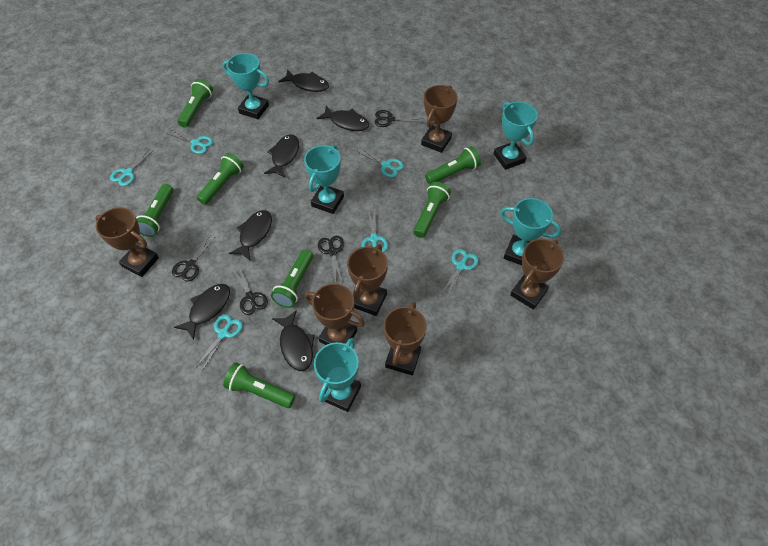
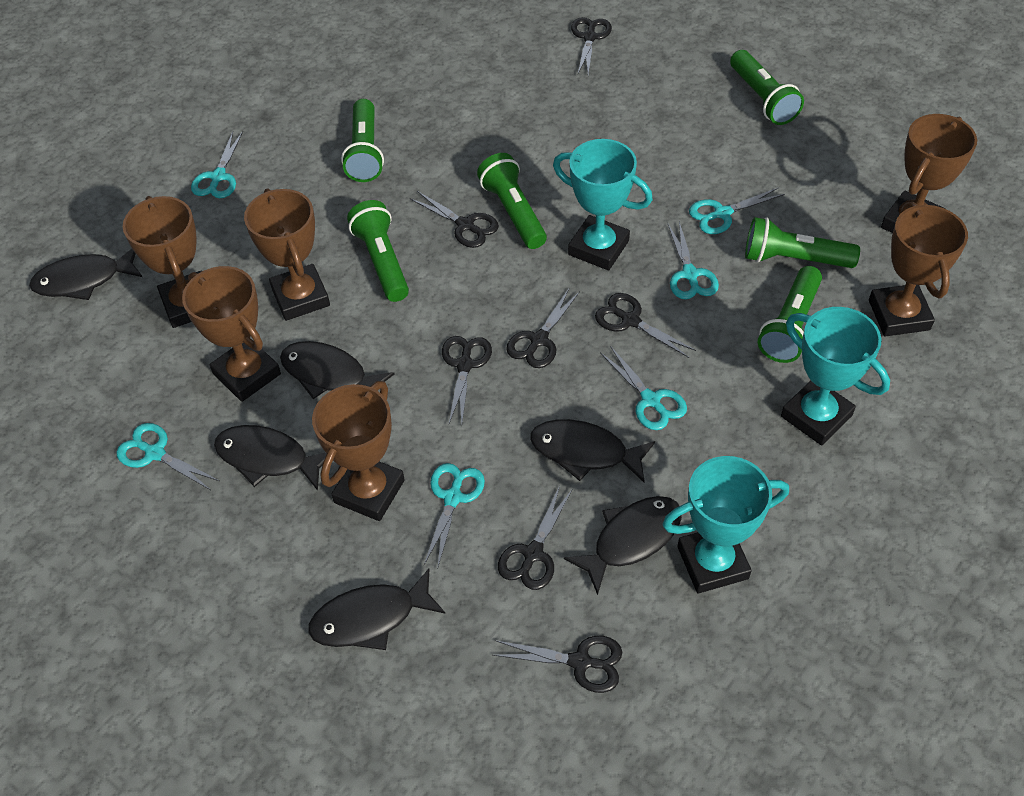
black scissors: 4 -> 7
green flashlight: 7 -> 6
turquoise trophy: 5 -> 3

